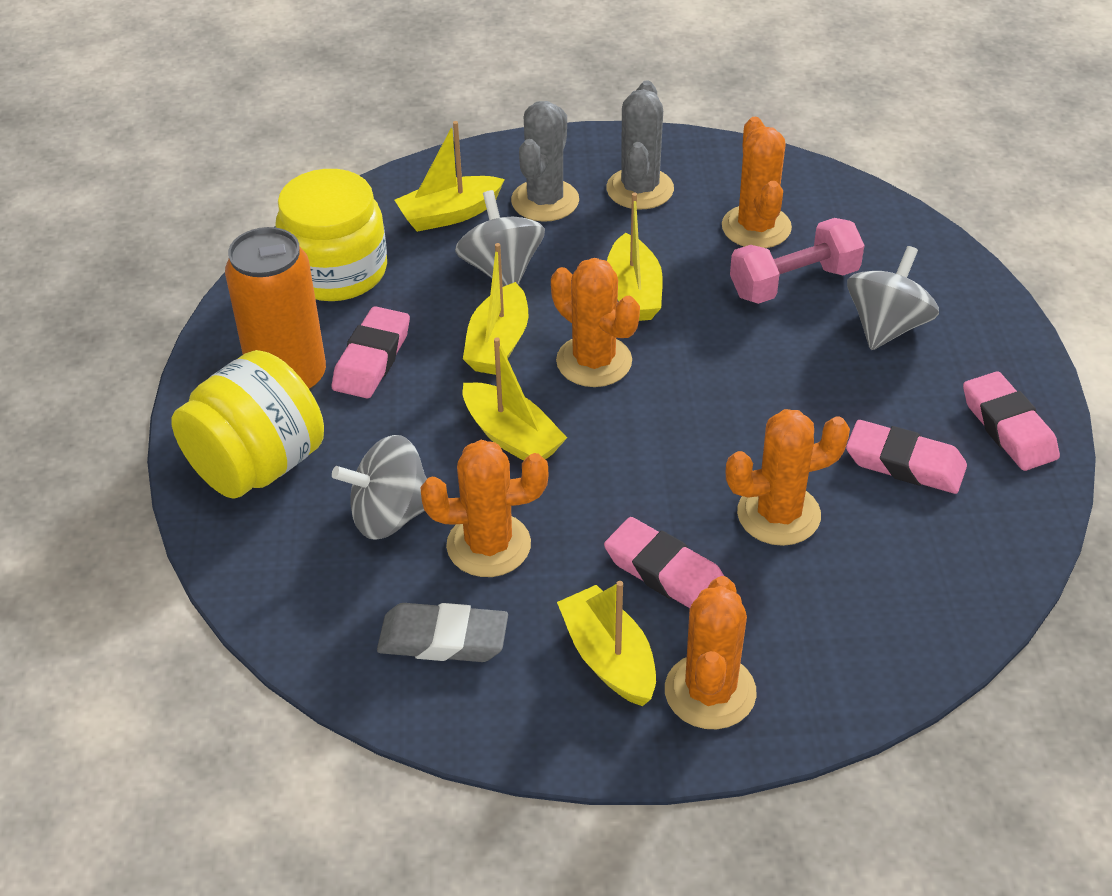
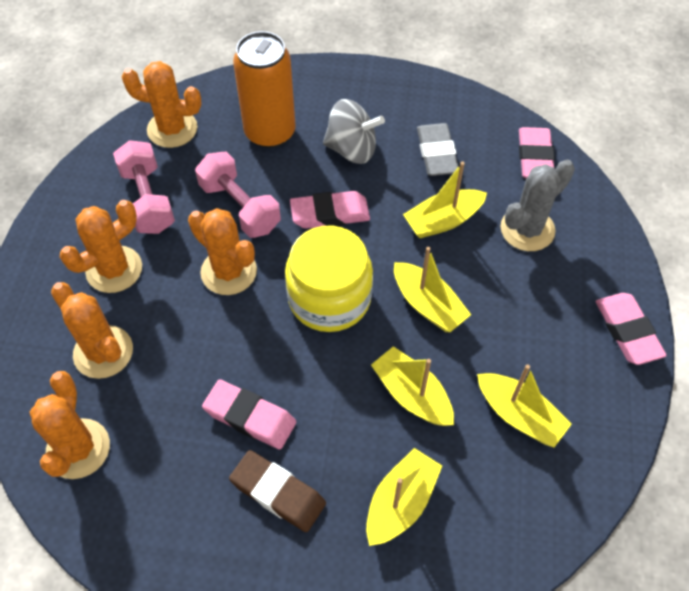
brown eraser: 0 -> 1
grey cactus: 2 -> 1
grey spinning top: 3 -> 1
pink dumbbell: 1 -> 2
yellow jar: 2 -> 1

